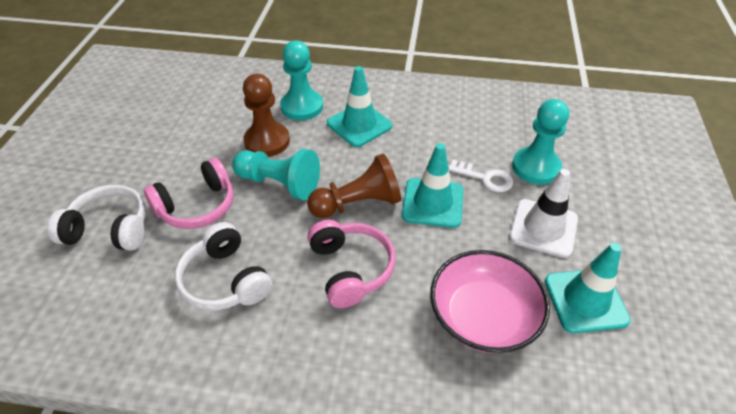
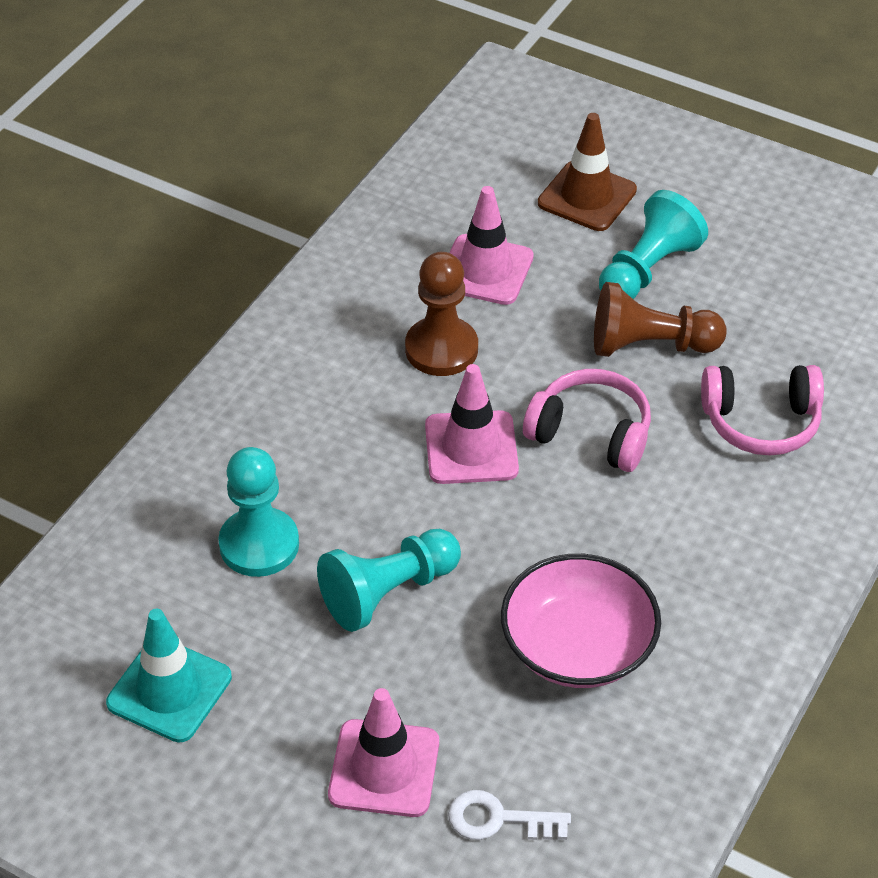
brown traffic cone: 0 -> 1
pink traffic cone: 0 -> 3
turquoise traffic cone: 3 -> 1
white headphones: 2 -> 0
white traffic cone: 1 -> 0

